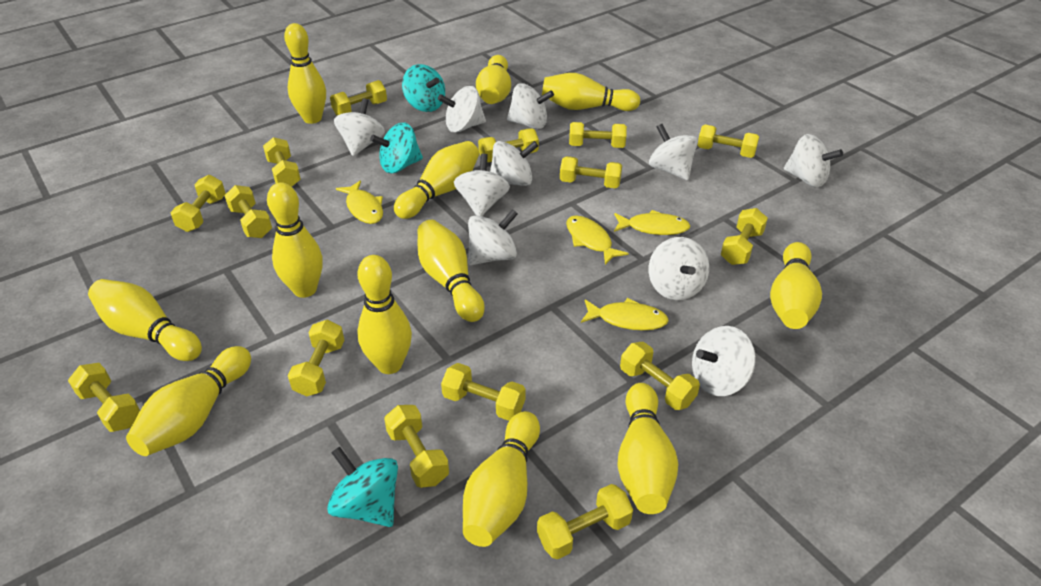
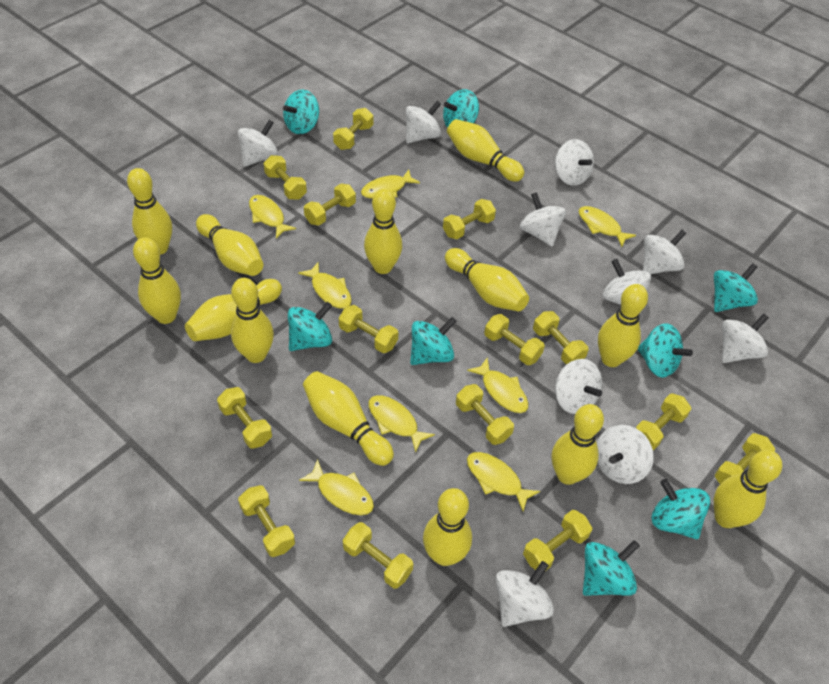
turquoise spinning top: 3 -> 8
yellow bowling pin: 12 -> 13
yellow dumbbell: 15 -> 14
yellow fish: 4 -> 8

